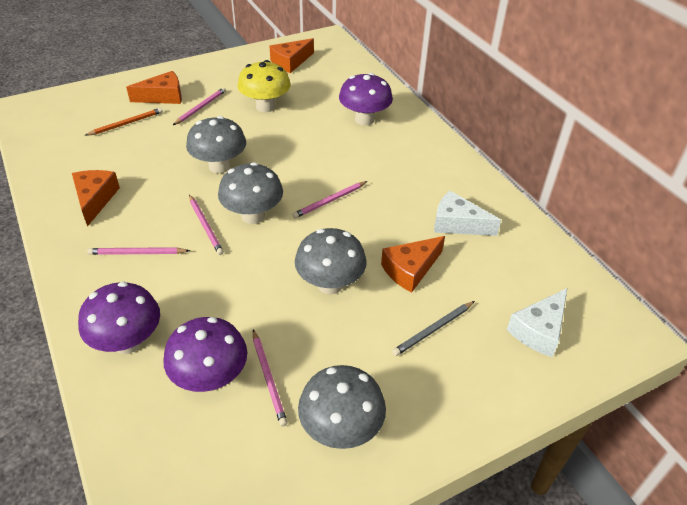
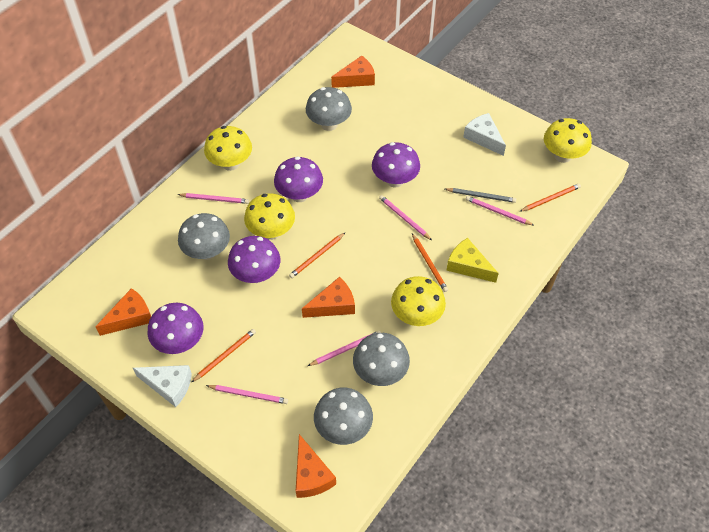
orange pencil: 1 -> 4
purple mushroom: 3 -> 4
yellow cheese: 0 -> 1
yellow mushroom: 1 -> 4

